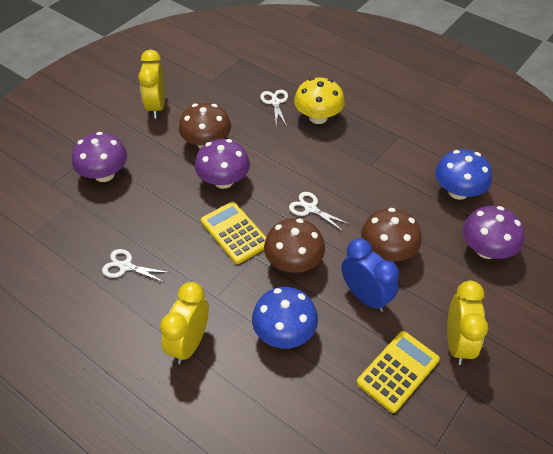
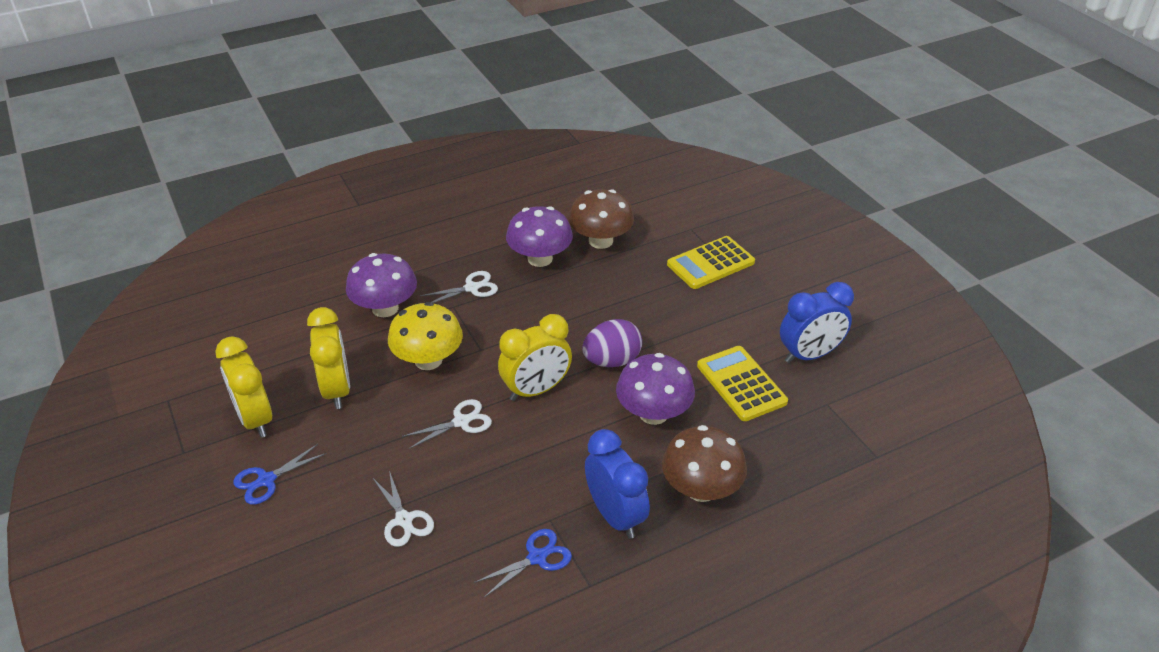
blue clock: 1 -> 2
blue mushroom: 2 -> 0
blue scissors: 0 -> 2
brown mushroom: 3 -> 2
purple egg: 0 -> 1

